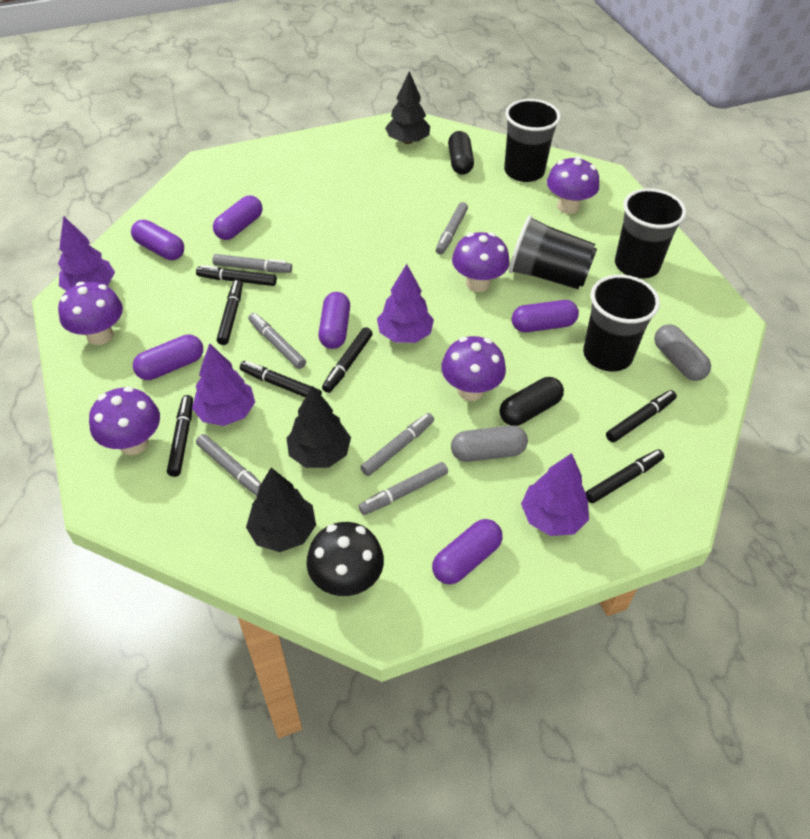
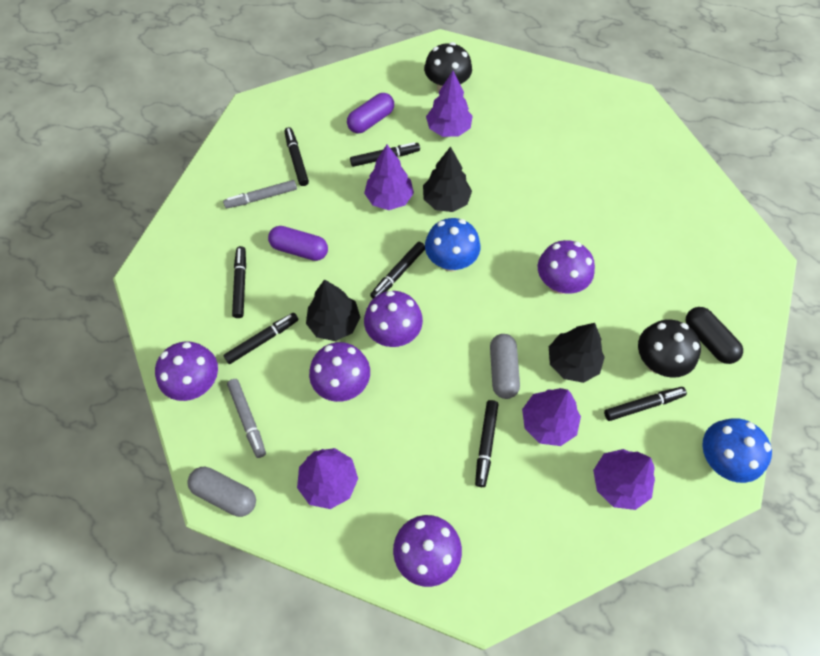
black capsule: 2 -> 1
black cup: 4 -> 0
black mushroom: 1 -> 2
blue mushroom: 0 -> 2
grey marker: 6 -> 2
purple capsule: 6 -> 2
purple tree: 4 -> 5

